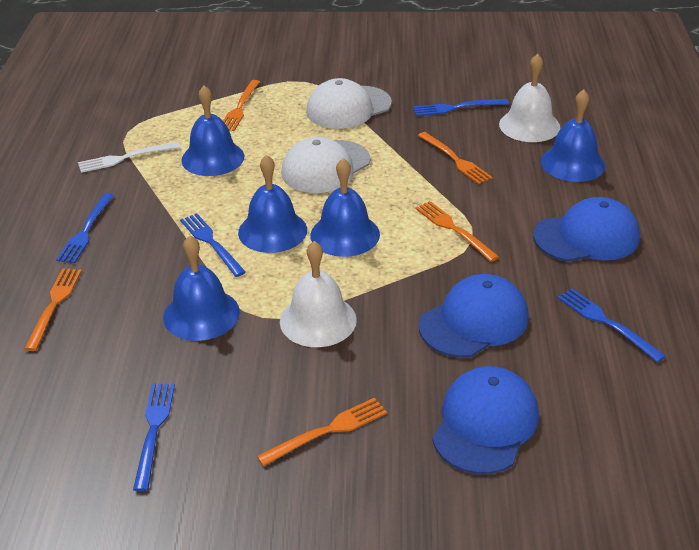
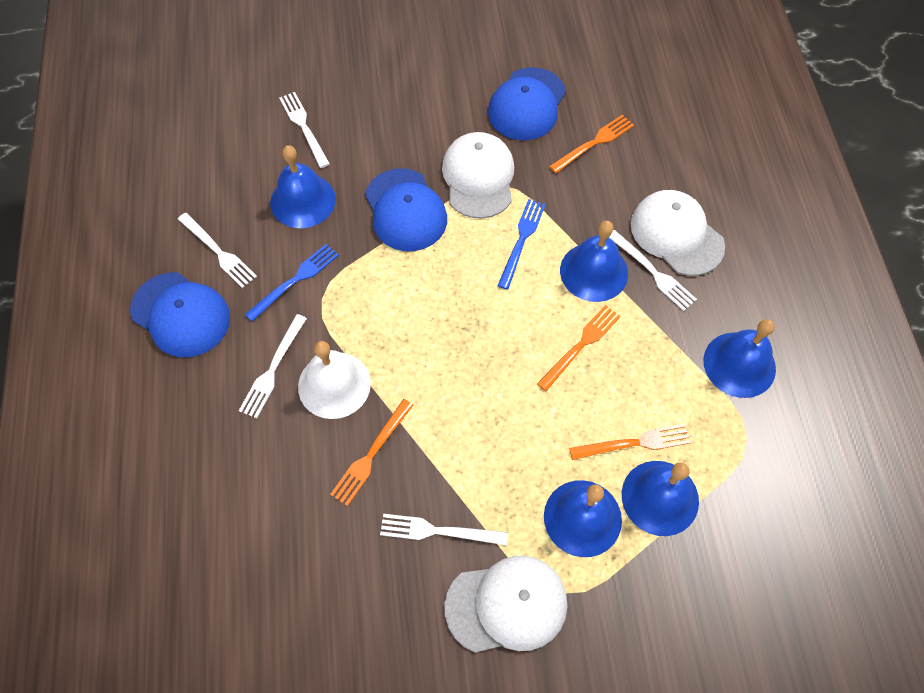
blue fork: 5 -> 2
orange fork: 5 -> 4
white bell: 2 -> 1
white cap: 2 -> 3
white fork: 1 -> 5

